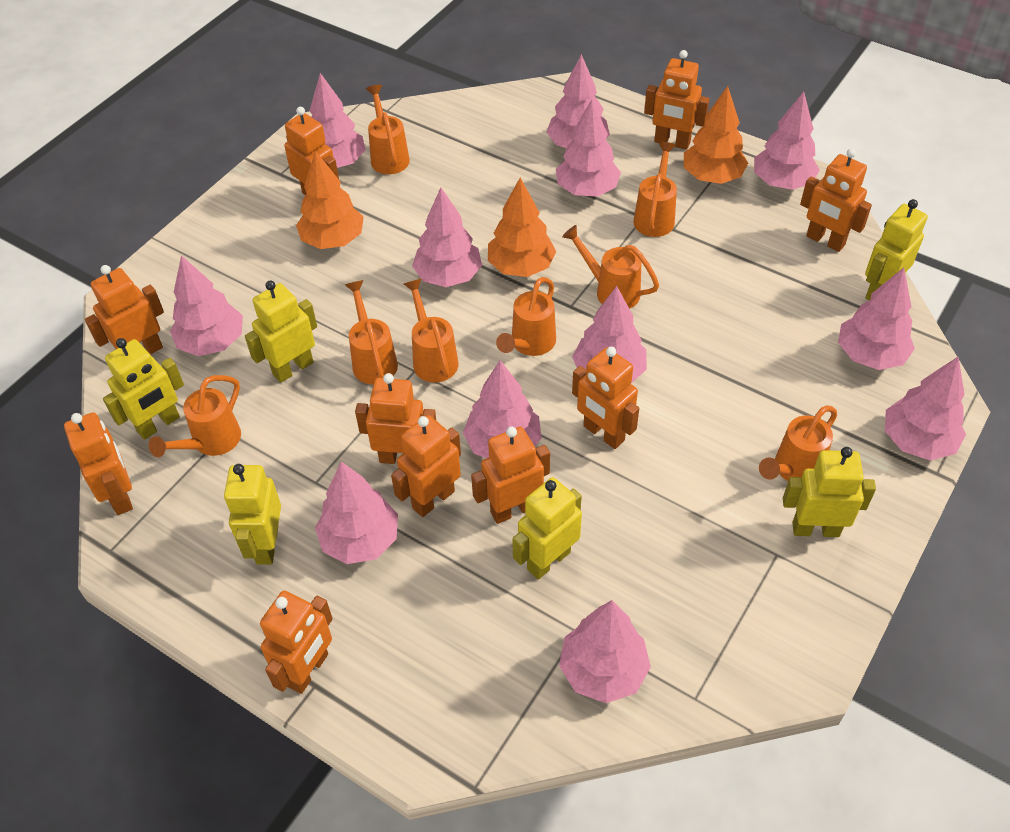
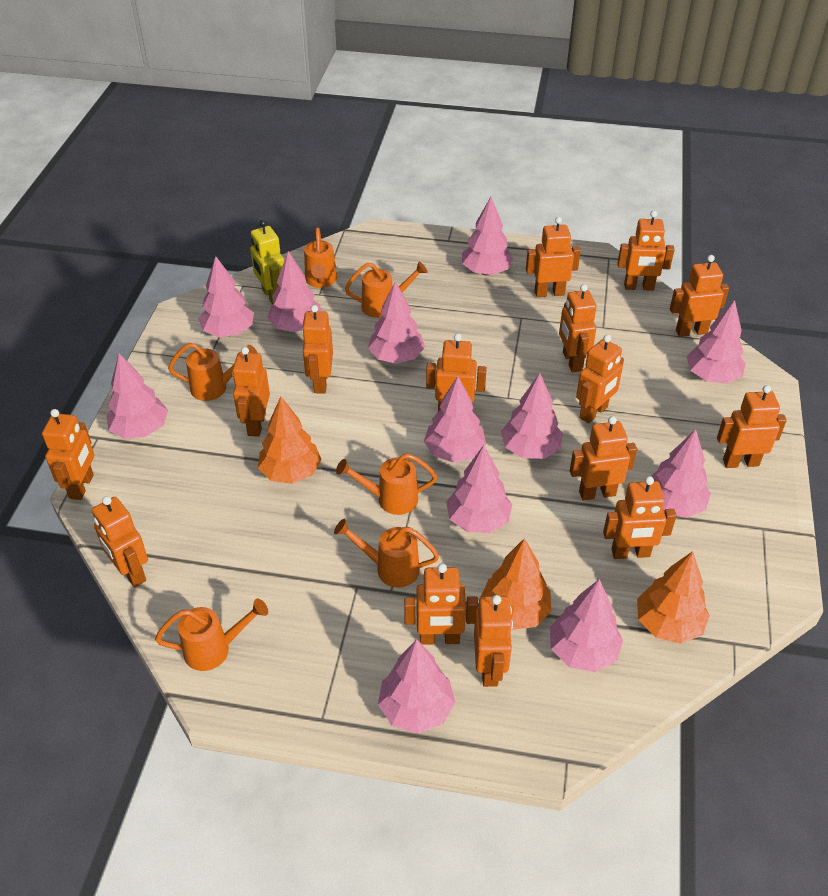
orange robot: 10 -> 15
orange watering can: 8 -> 6
yellow robot: 6 -> 1

